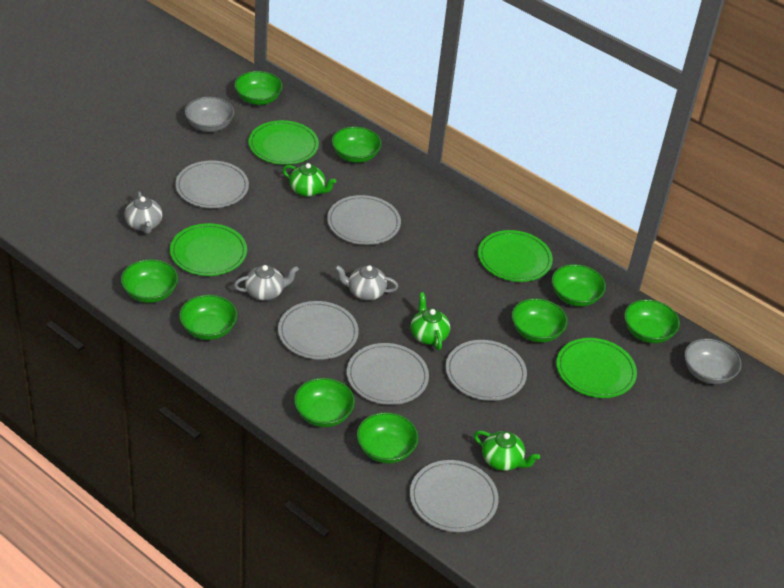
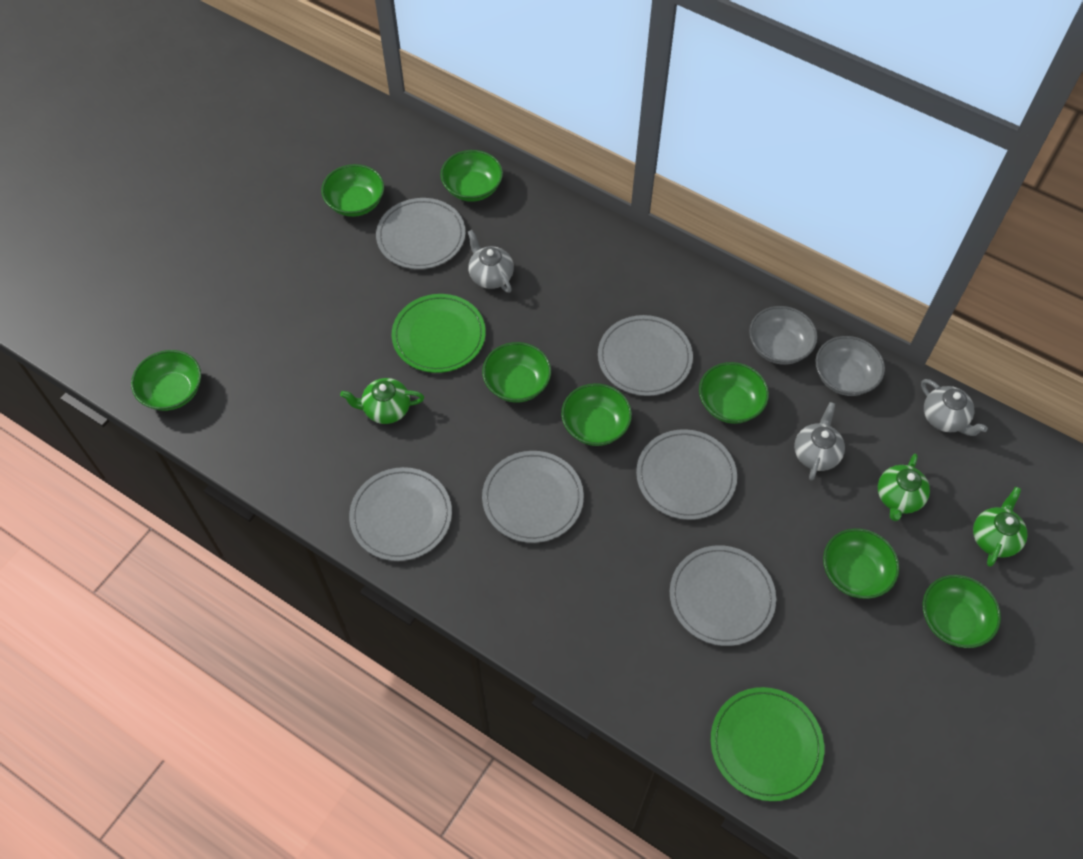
green bowl: 9 -> 8
green plate: 4 -> 2

